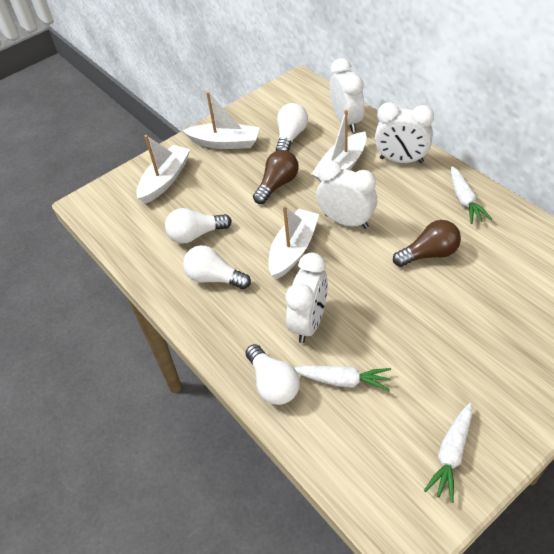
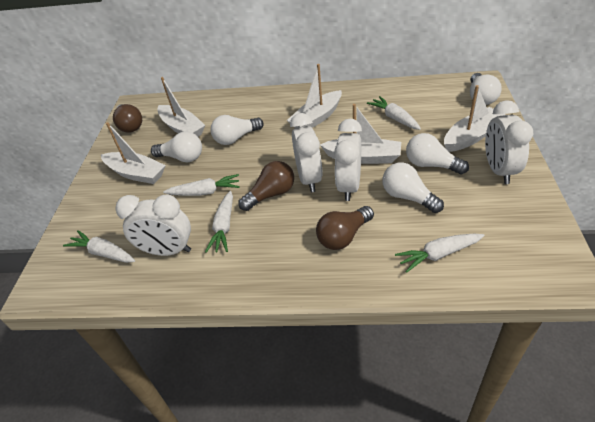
brown light bulb: 2 -> 3
white boat: 4 -> 5
white carrot: 3 -> 5
white light bulb: 4 -> 5

